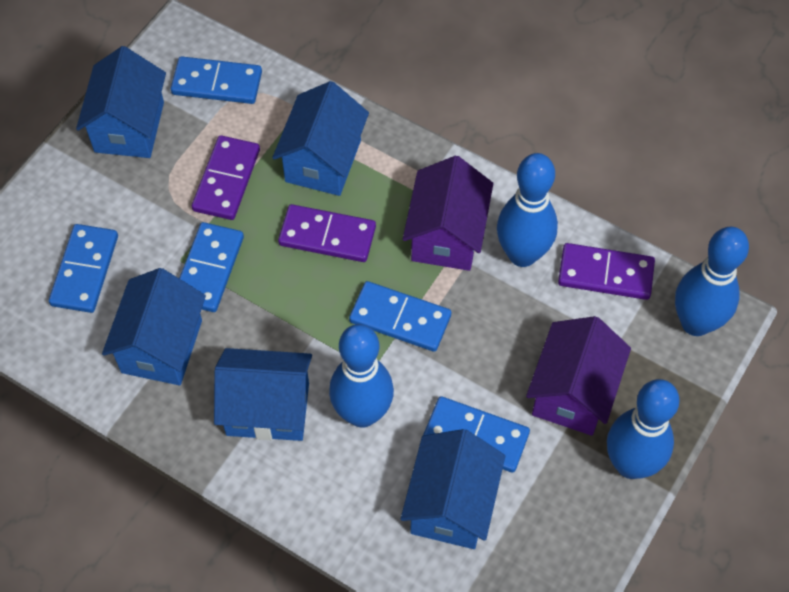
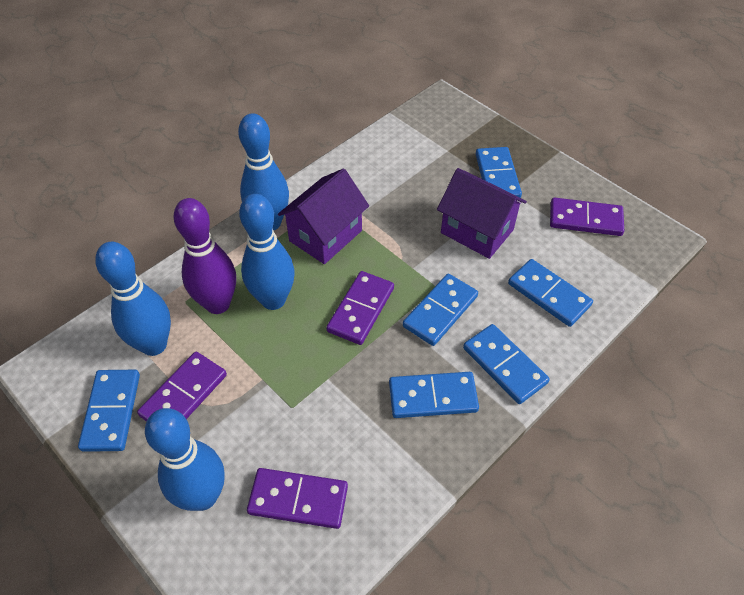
blue domino: 5 -> 6
blue house: 5 -> 0
purple bowling pin: 0 -> 1
purple domino: 3 -> 4

